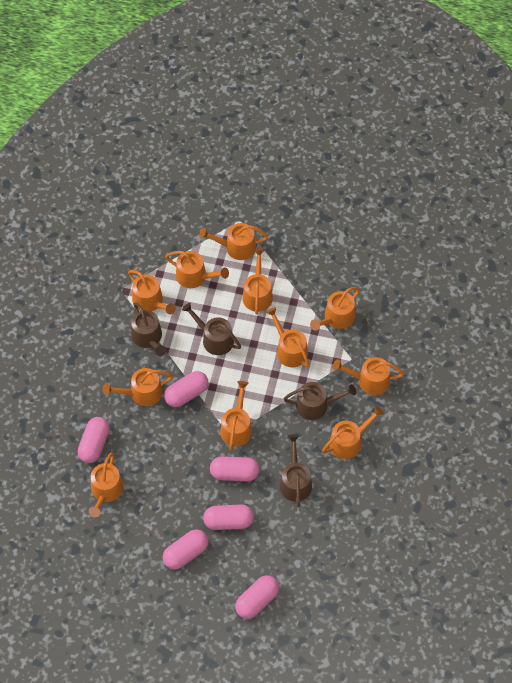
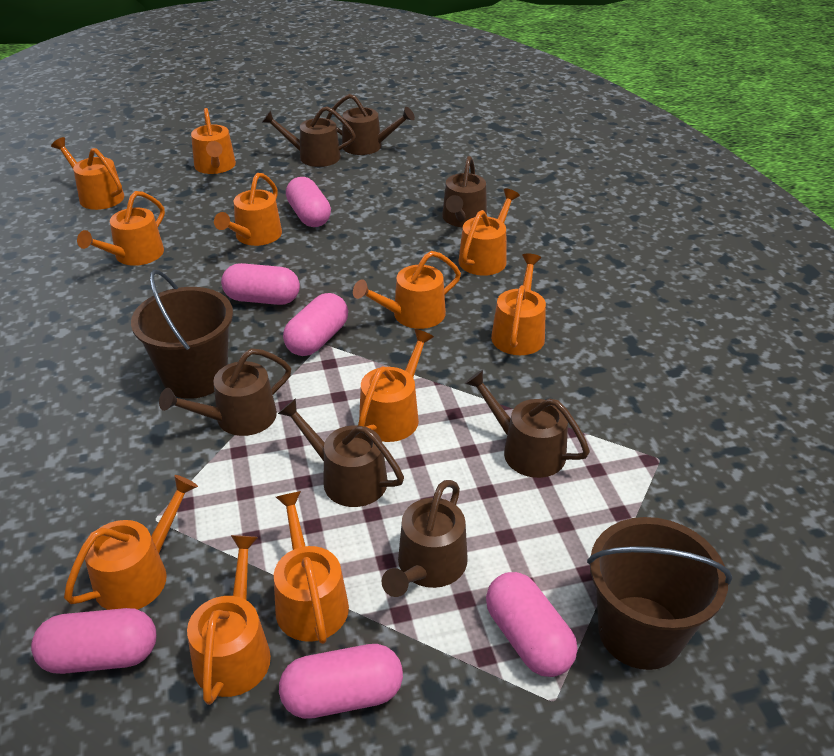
brown bucket: 0 -> 2
brown watering can: 4 -> 7

